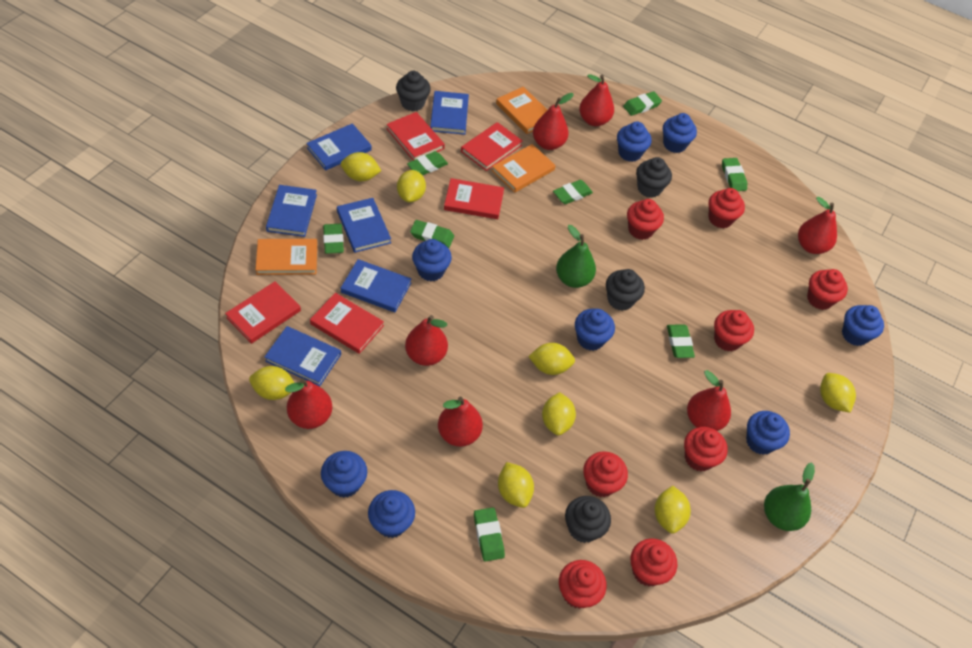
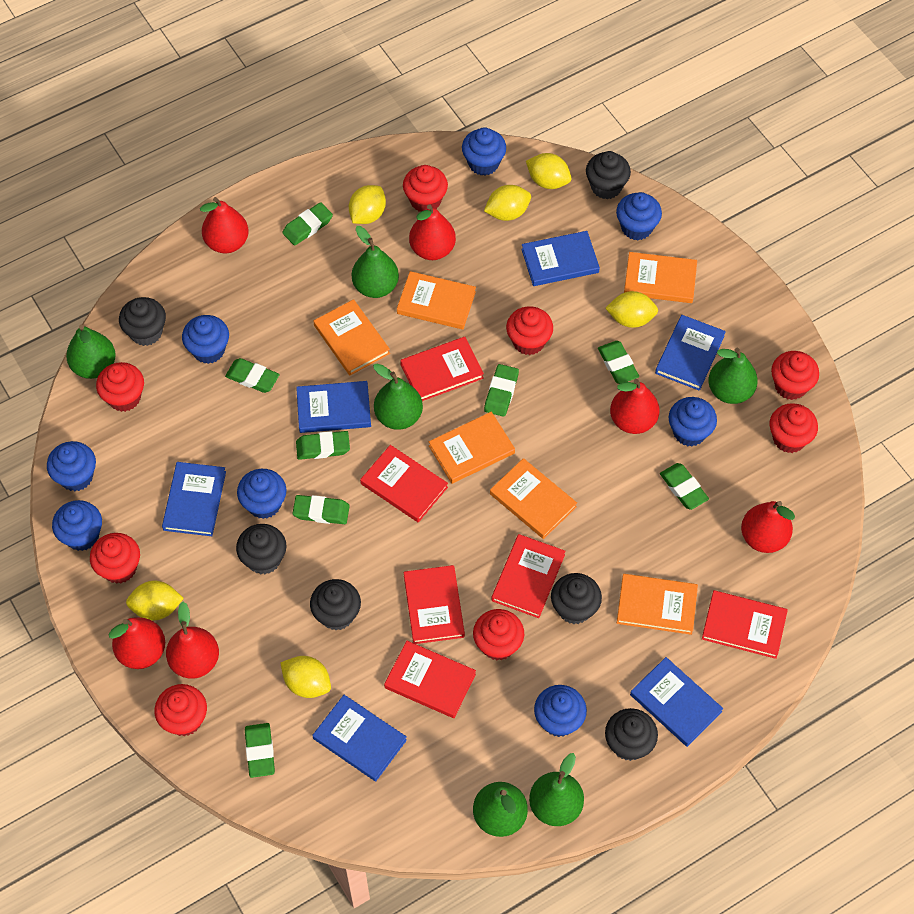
black cupcake: 4 -> 6
green pear: 2 -> 6
orange book: 3 -> 6
red book: 5 -> 6
red pear: 7 -> 6
yellow lemon: 8 -> 6

